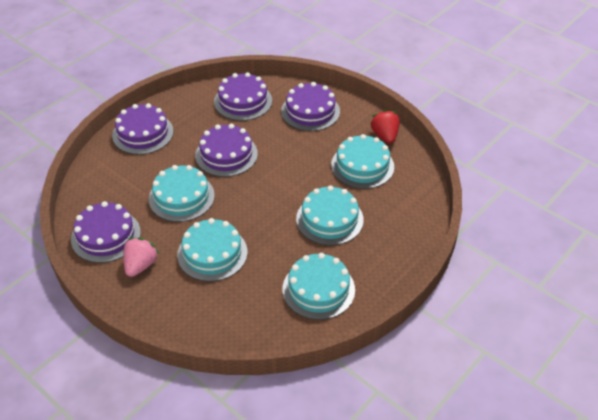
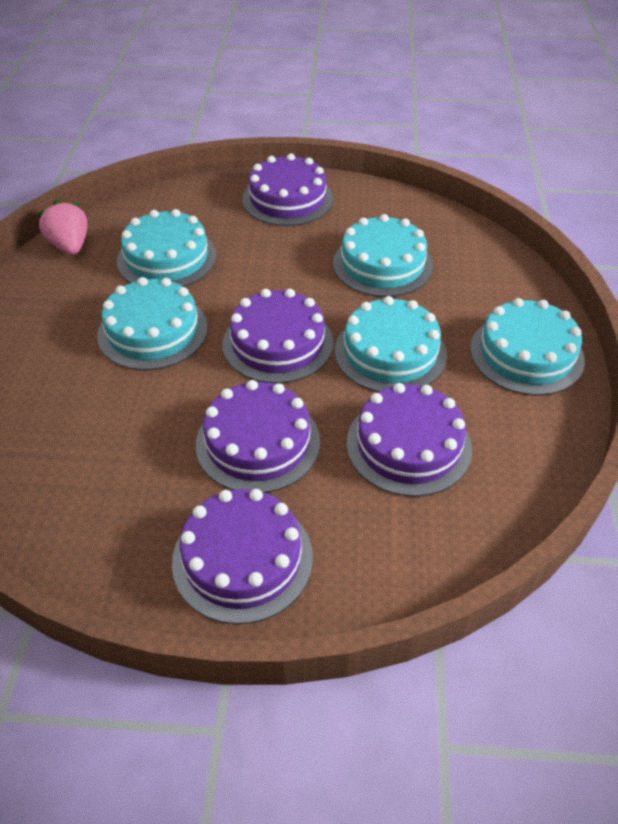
red strawberry: 1 -> 0

